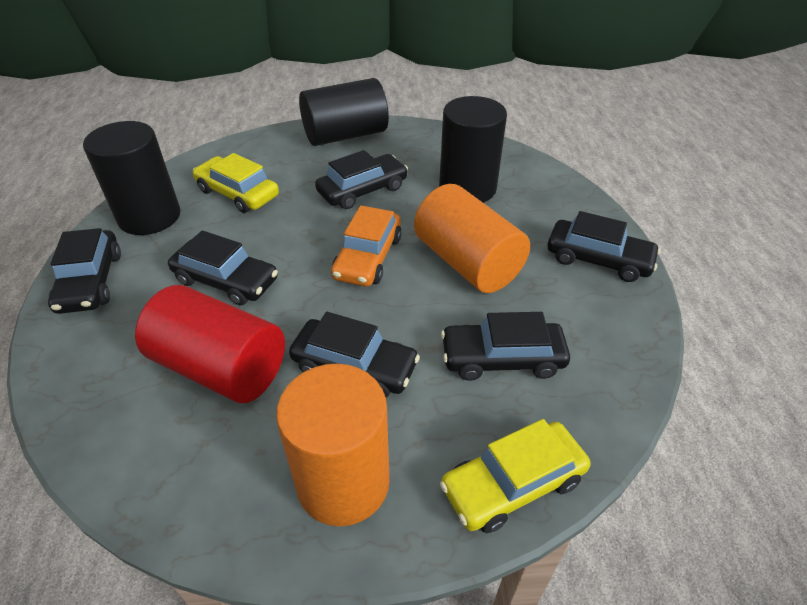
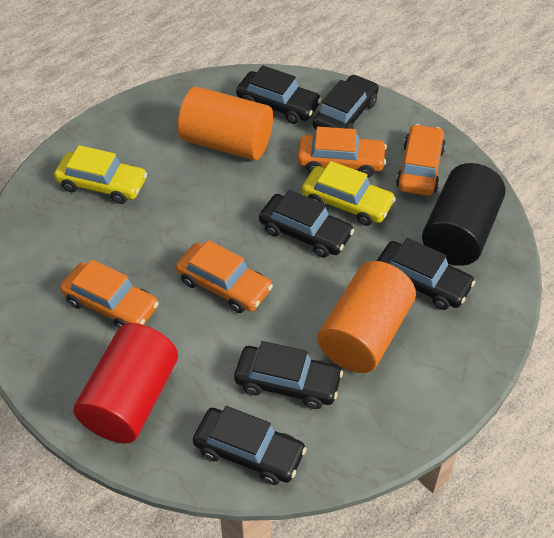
black cylinder: 3 -> 1
orange car: 1 -> 4

